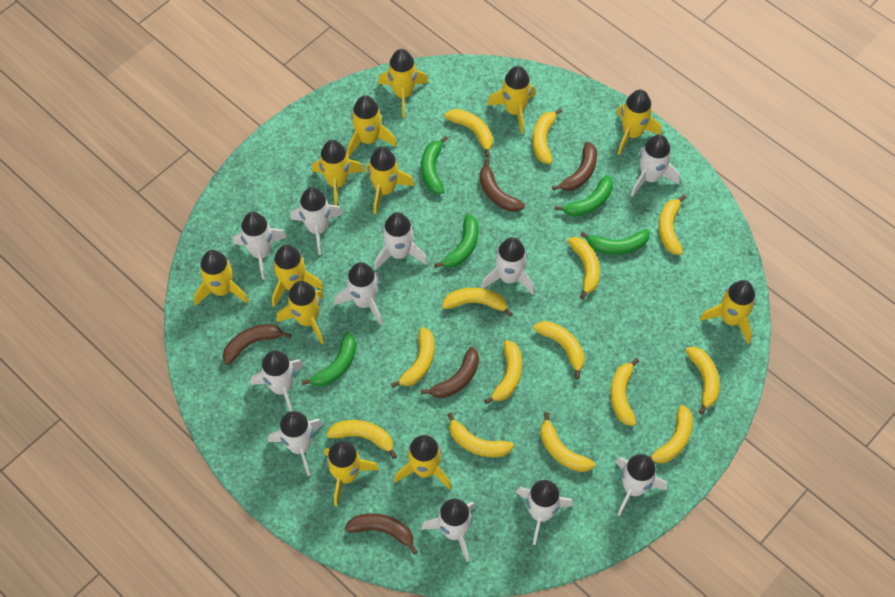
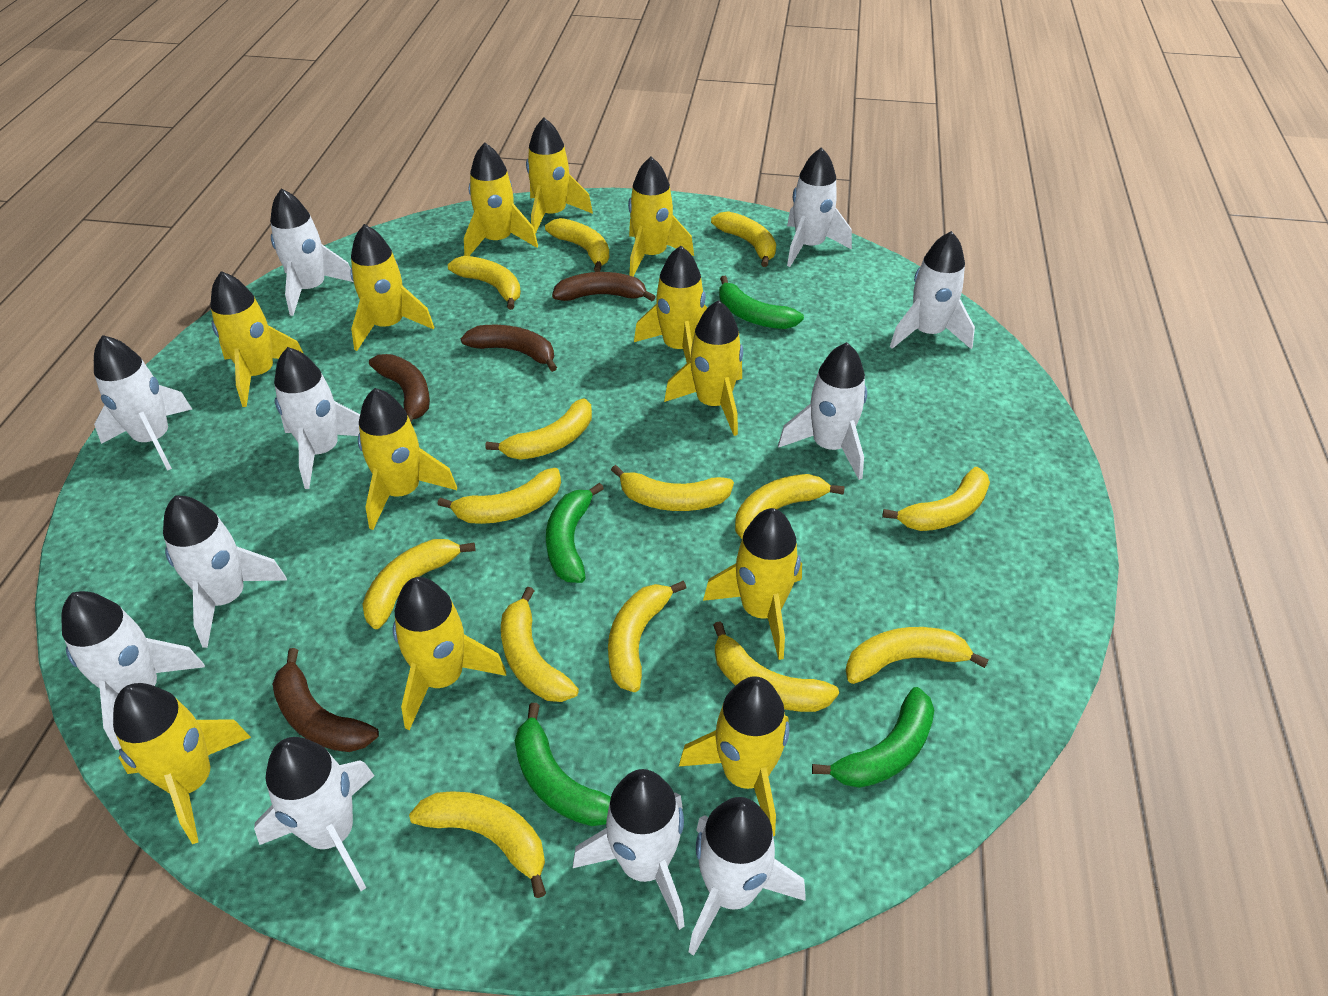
brown banana: 5 -> 4
green banana: 5 -> 4

